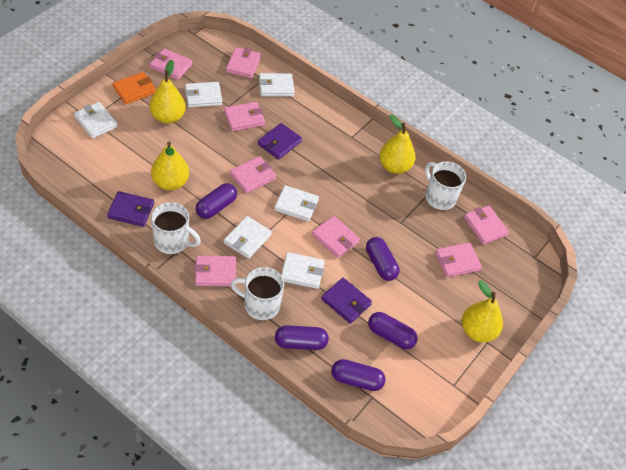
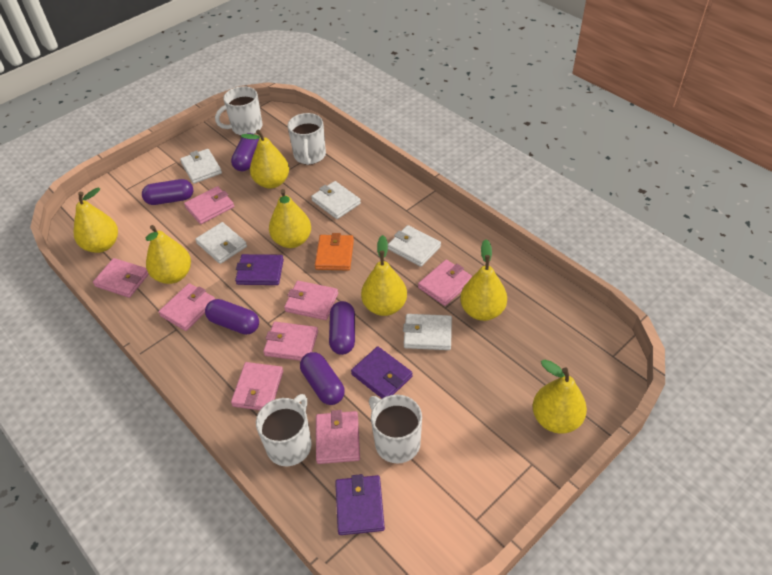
white mug: 3 -> 4
white wallet: 6 -> 5
yellow pear: 4 -> 7

